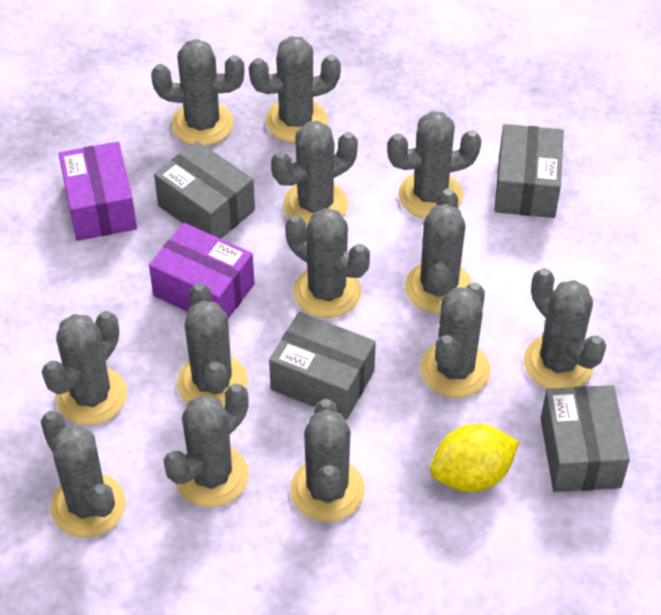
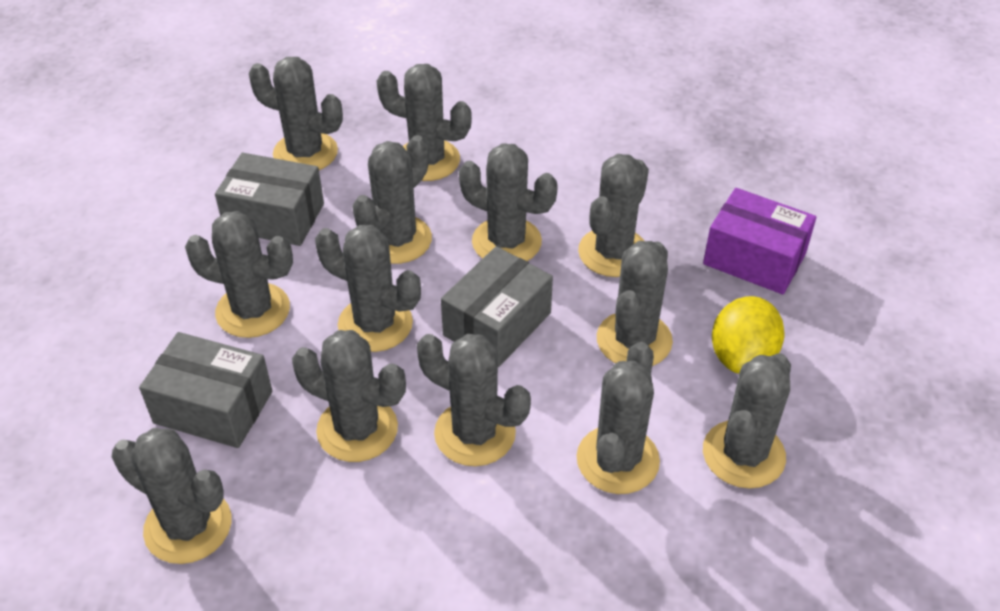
grey box: 4 -> 3
purple box: 2 -> 1

